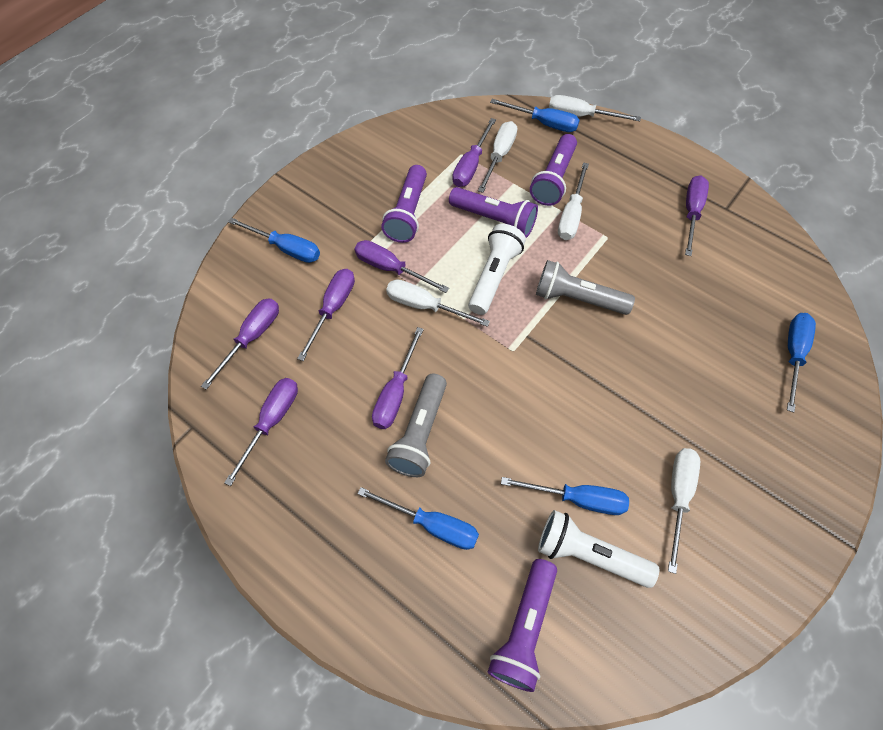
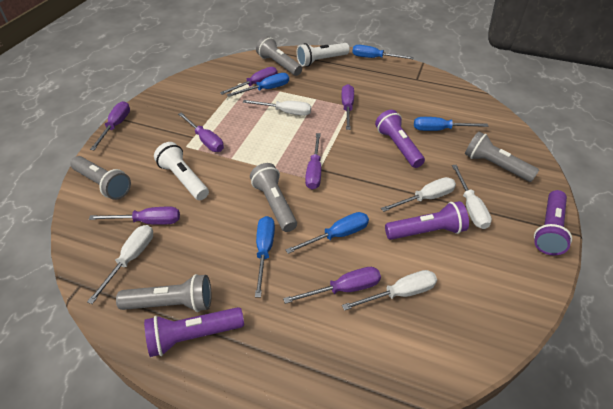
grey flashlight: 2 -> 5

